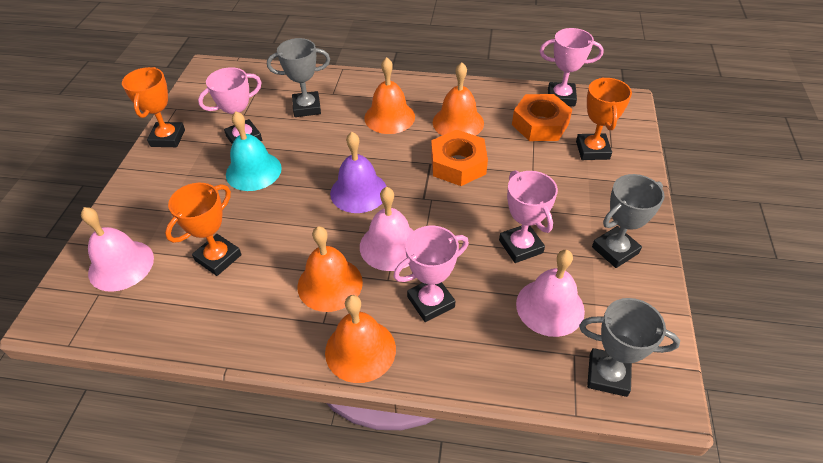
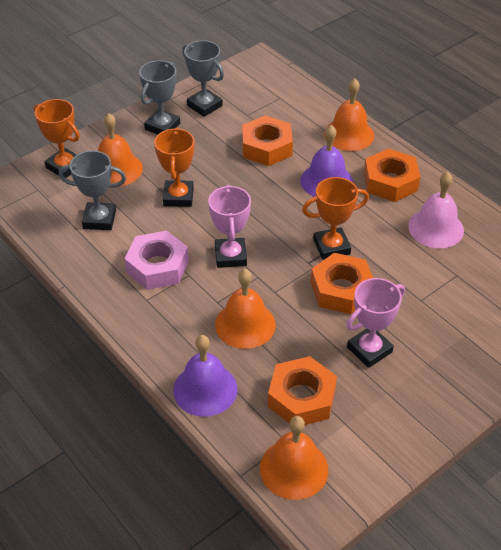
orange nut: 2 -> 4
pink bell: 3 -> 1
pink nut: 0 -> 1
pink trophy: 4 -> 2
purple bell: 1 -> 2
turquoise bell: 1 -> 0

